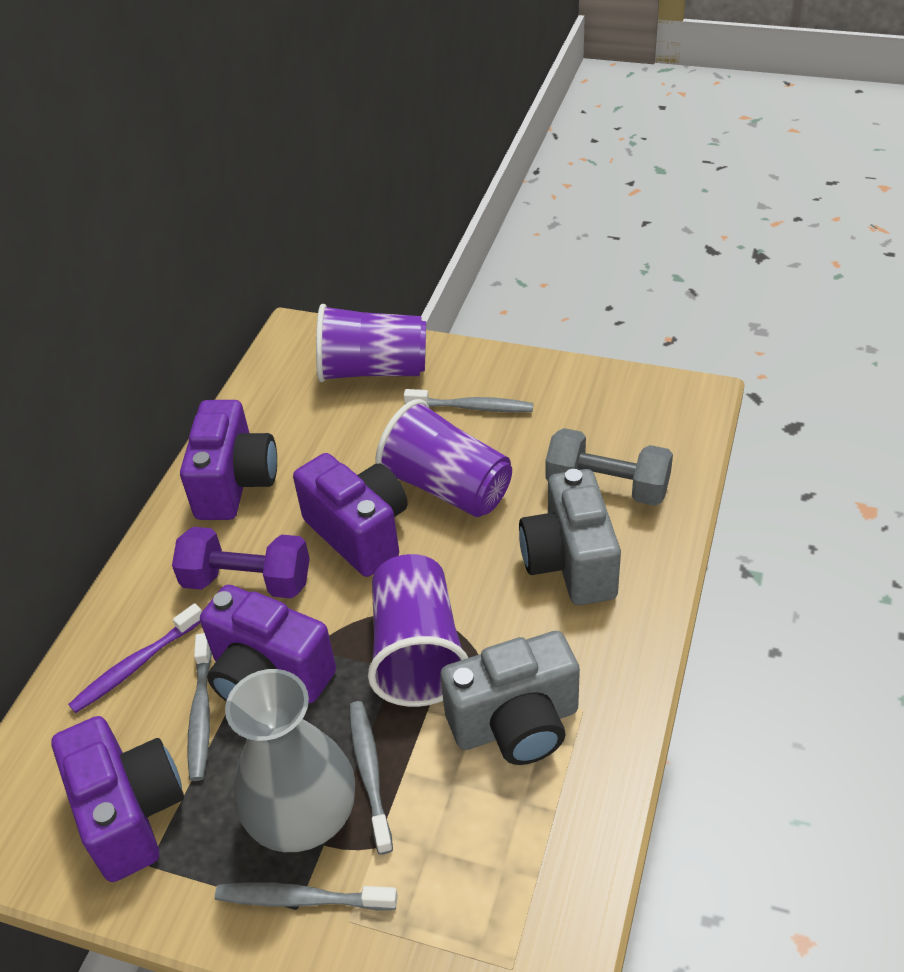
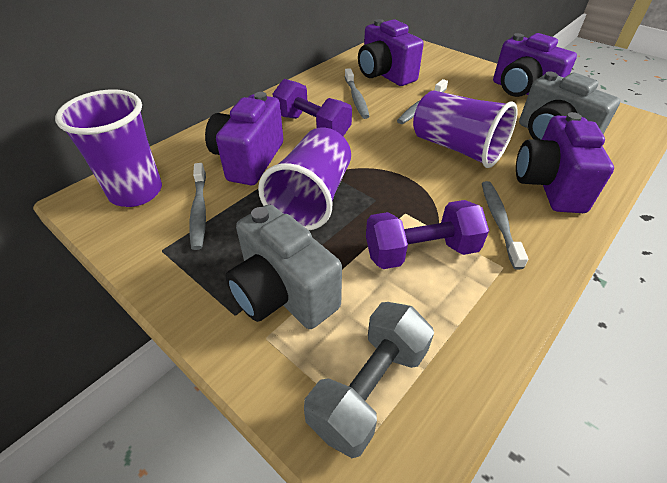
grey vase: 1 -> 0
purple dumbbell: 1 -> 2
purple toothbrush: 1 -> 0

